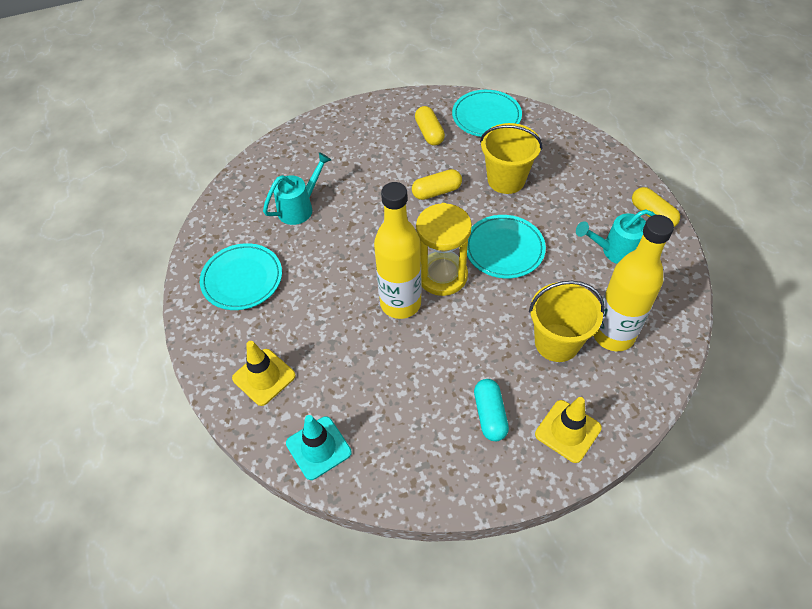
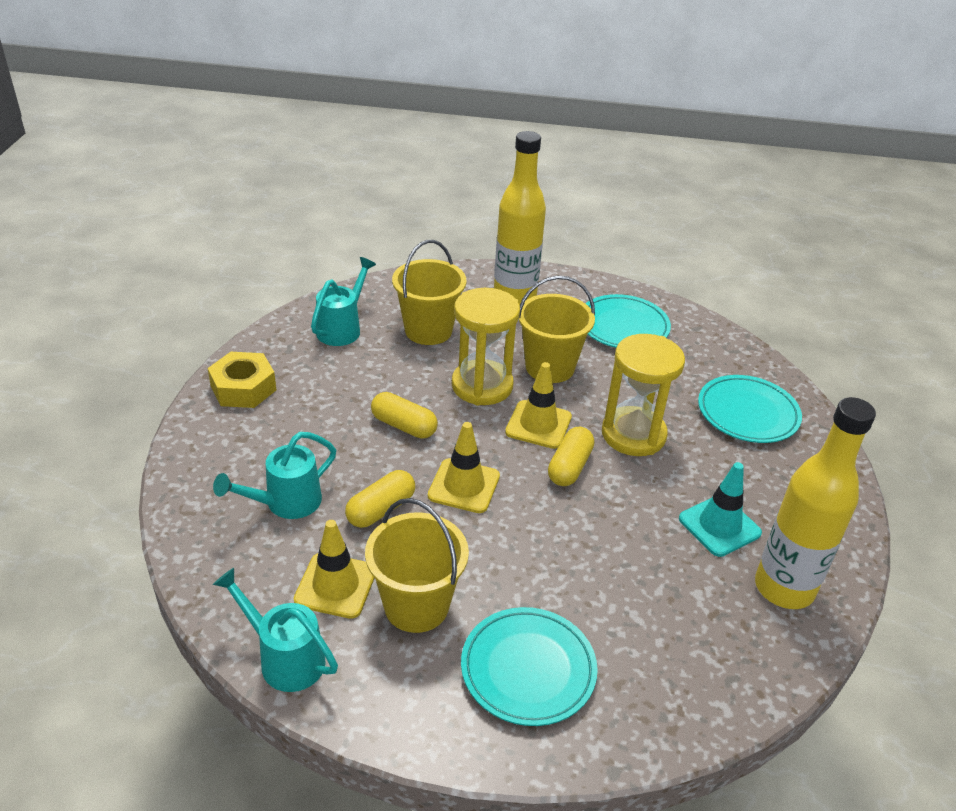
turquoise capsule: 1 -> 0
turquoise watering can: 2 -> 3
yellow bucket: 2 -> 3
yellow hourglass: 1 -> 2
yellow nut: 0 -> 1
yellow traffic cone: 2 -> 3

